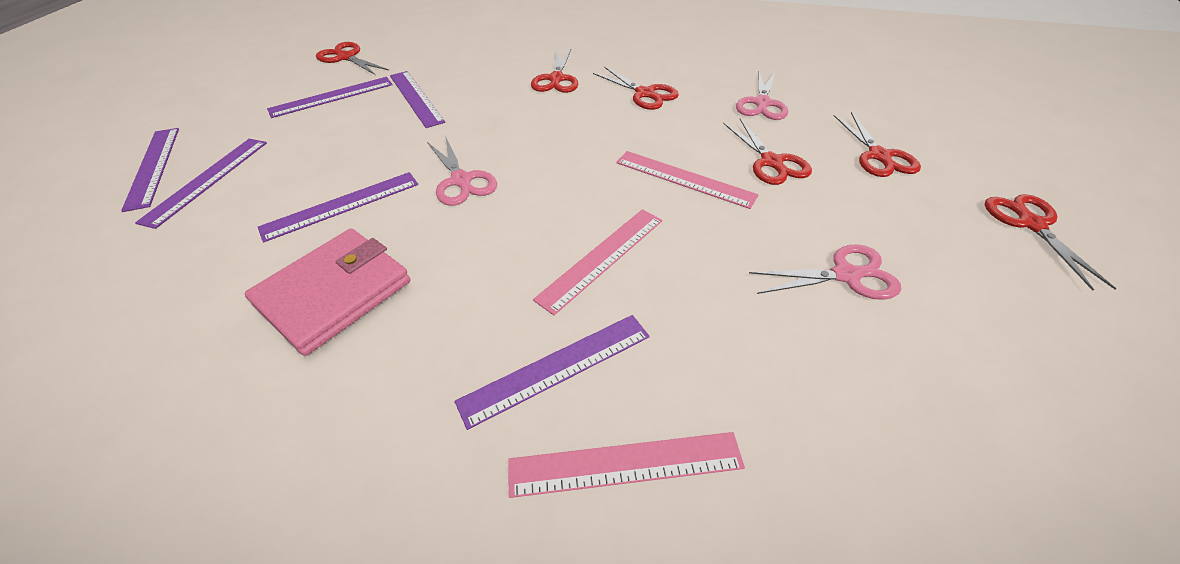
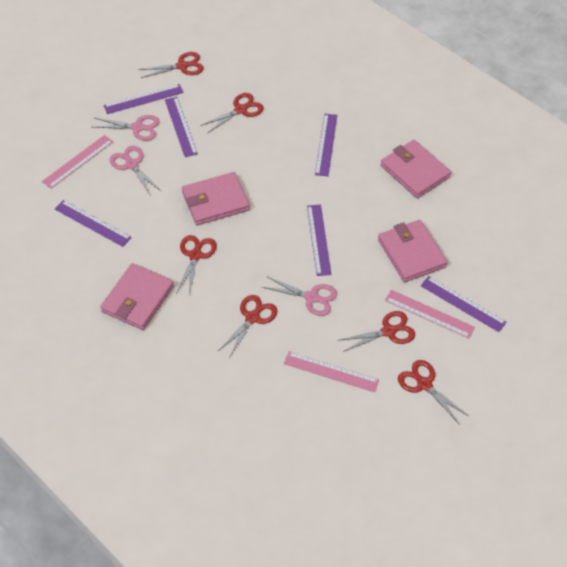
pink wallet: 1 -> 4

